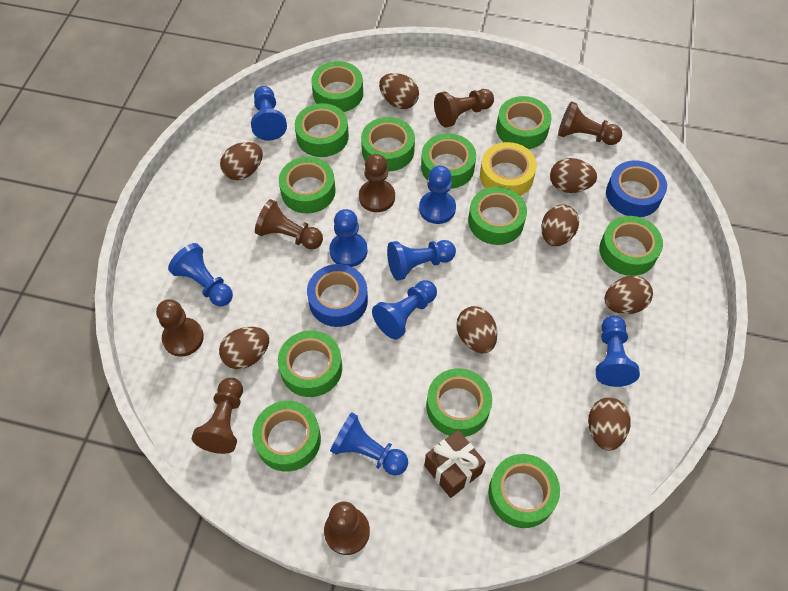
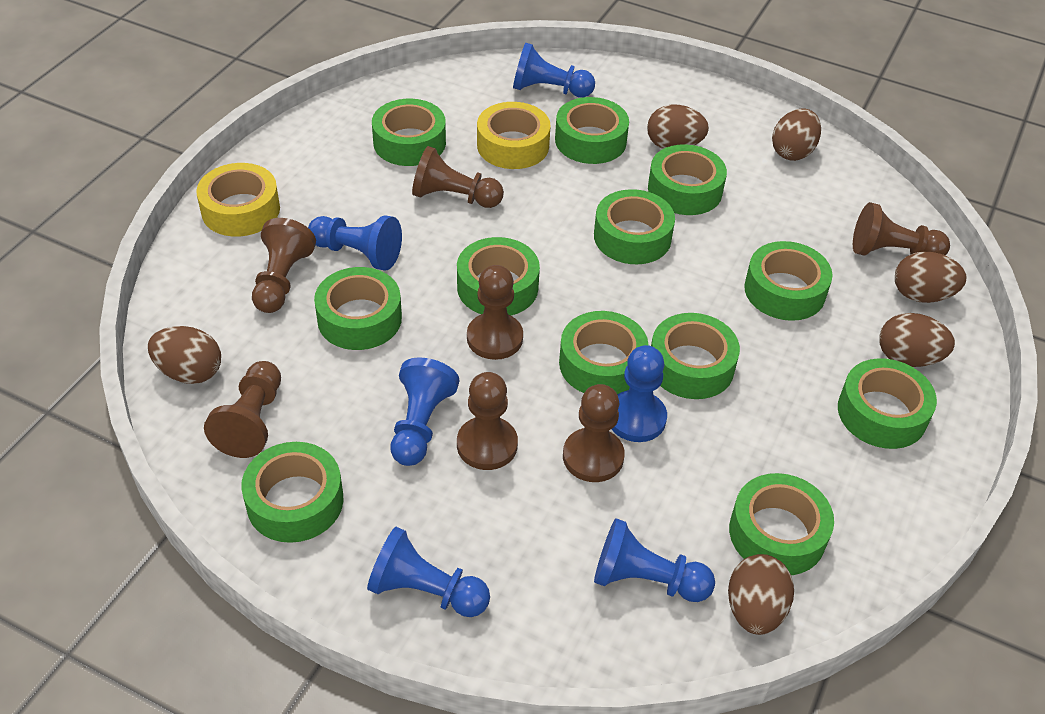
blue pawn: 8 -> 6
blue tape: 2 -> 0
brown egg: 8 -> 6
brown gift: 1 -> 0
yellow tape: 1 -> 2

